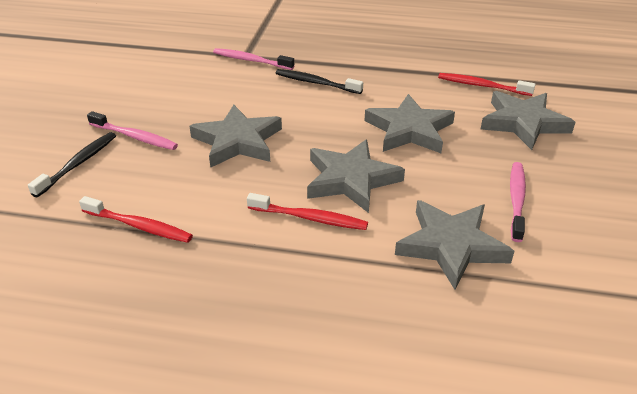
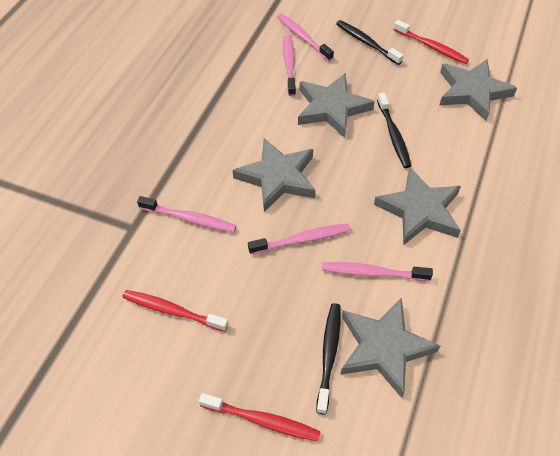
black toothbrush: 2 -> 3
pink toothbrush: 3 -> 5

